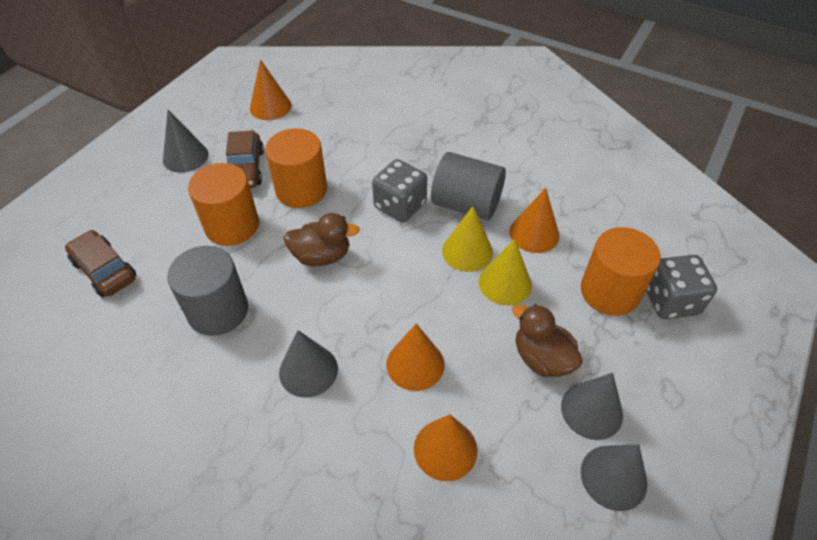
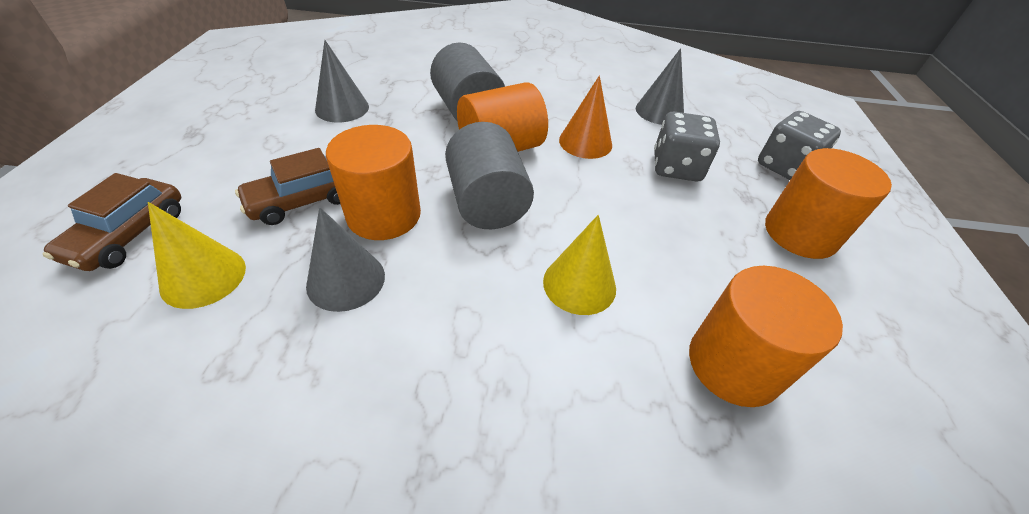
brown duck: 2 -> 0
grey cone: 4 -> 3
orange cone: 4 -> 1
orange cylinder: 3 -> 4

